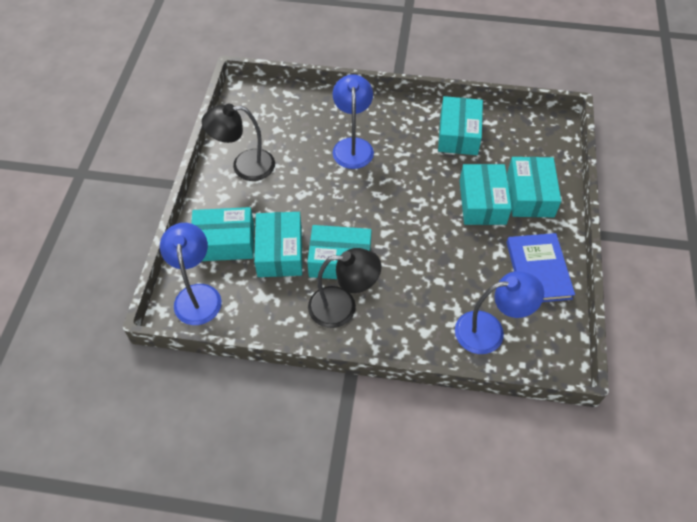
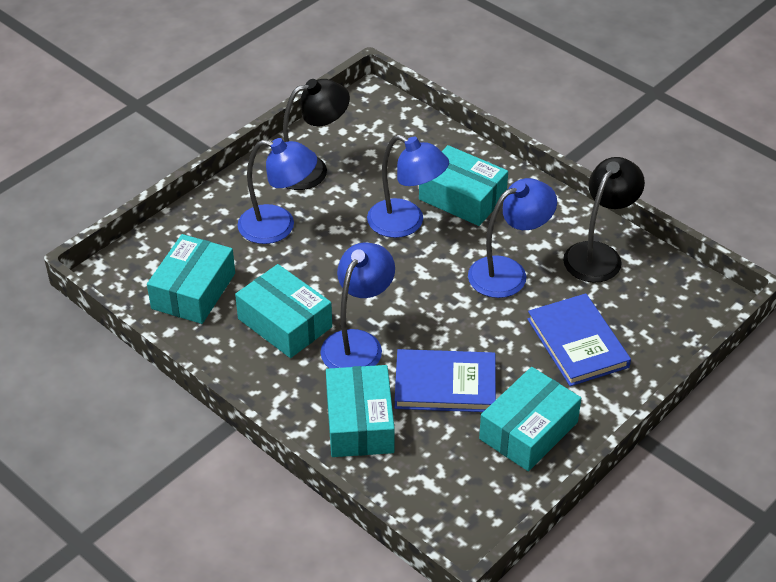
blue book: 1 -> 2
blue lamp: 3 -> 4
turquoise box: 6 -> 5

